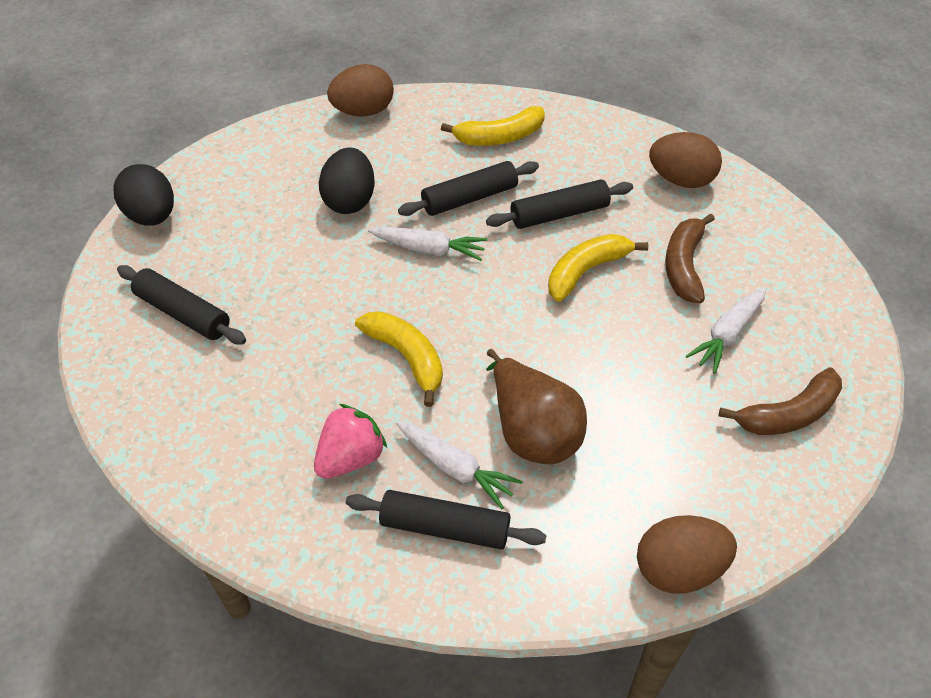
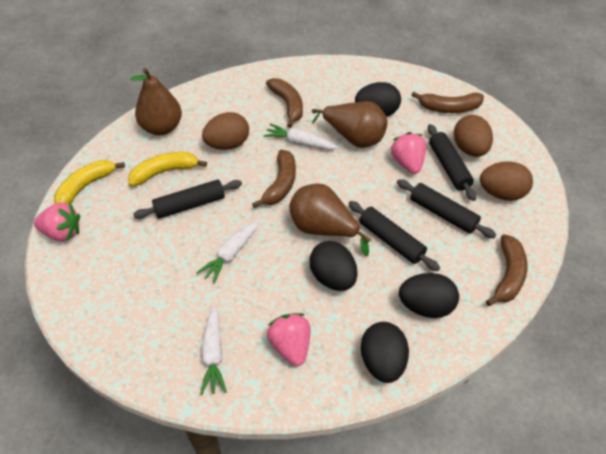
black egg: 2 -> 4
brown banana: 2 -> 4
brown pear: 1 -> 3
pink strawberry: 1 -> 3
yellow banana: 3 -> 2

